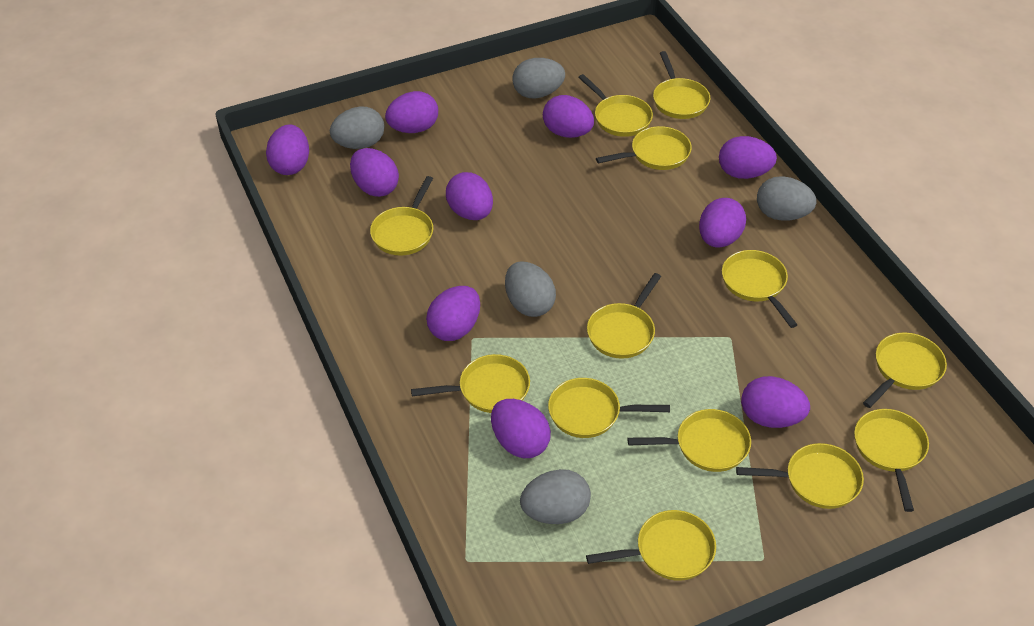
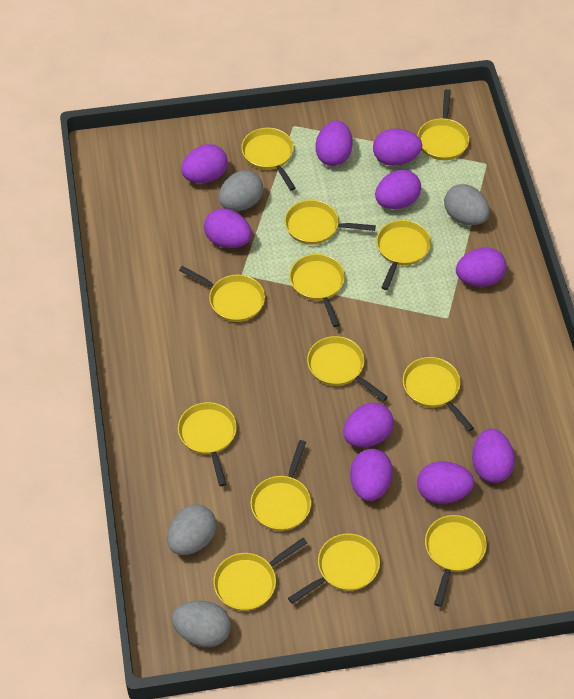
grey egg: 5 -> 4

